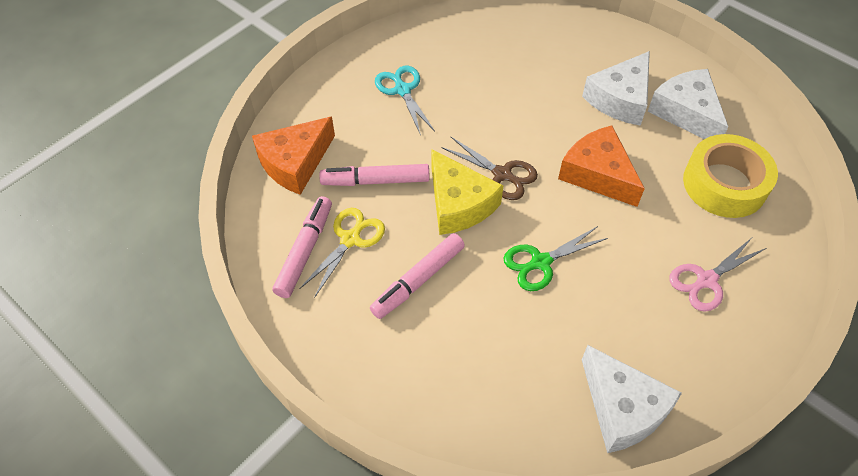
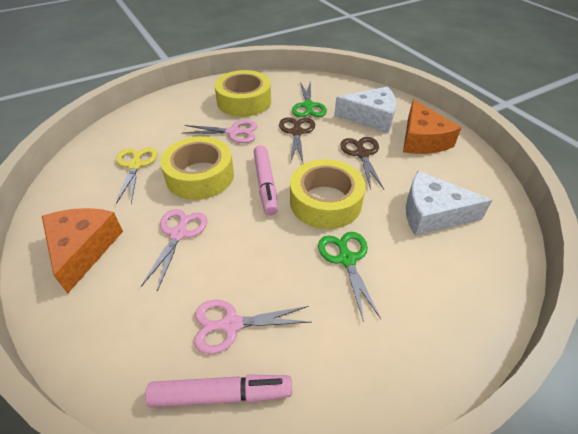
brown scissors: 1 -> 2
green scissors: 1 -> 2
pink marker: 3 -> 2
pink scissors: 1 -> 3
turquoise scissors: 1 -> 0
white cheese: 3 -> 2
yellow cheese: 1 -> 0
yellow tape: 1 -> 3

